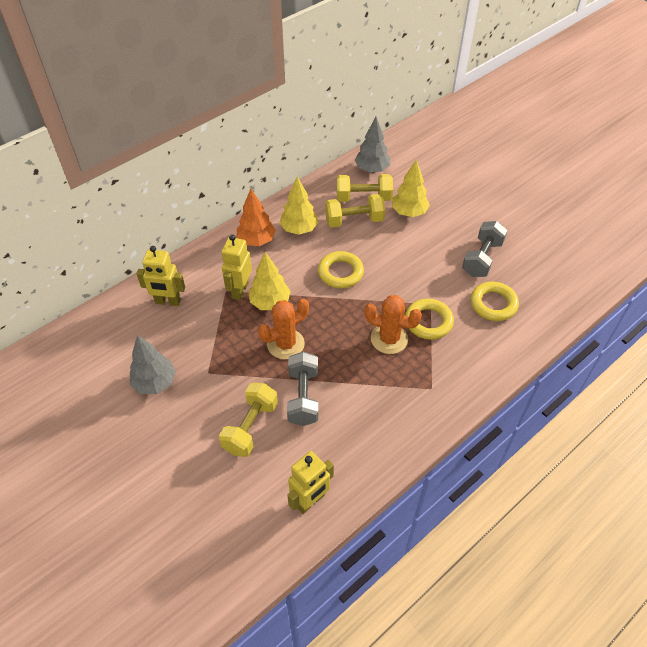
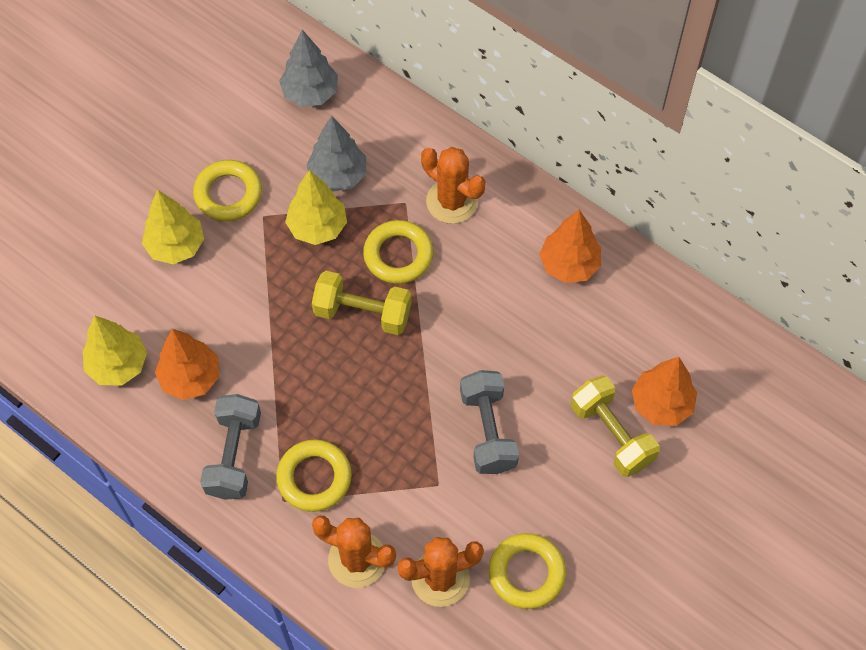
orange cactus: 2 -> 3
orange tree: 1 -> 3
yellow dumbbell: 3 -> 2
yellow ring: 3 -> 4
yellow robot: 3 -> 0

